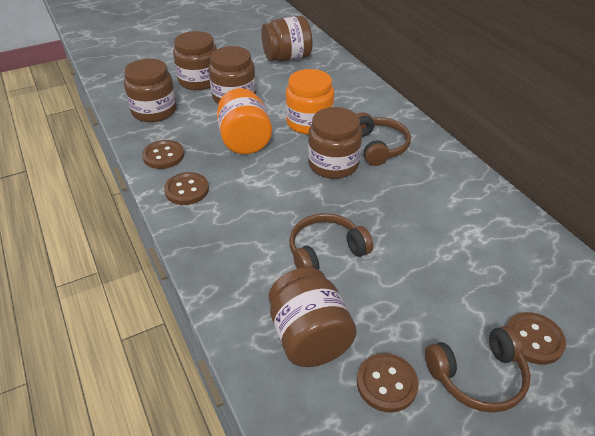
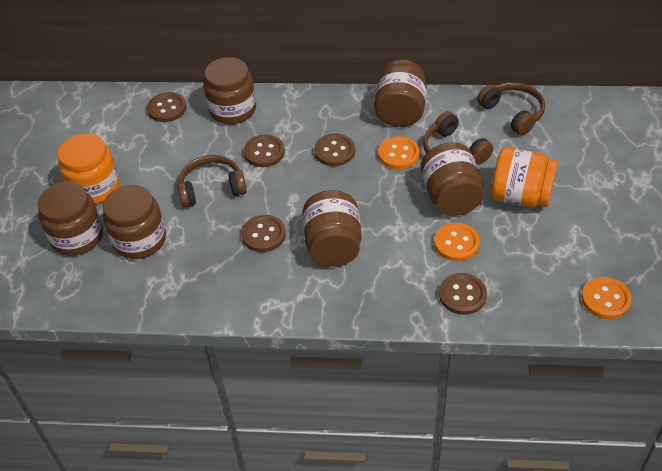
brown button: 4 -> 5
orange button: 0 -> 3

